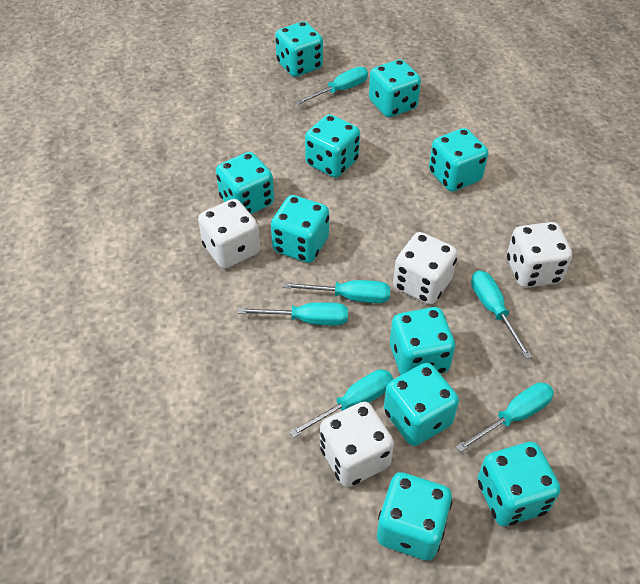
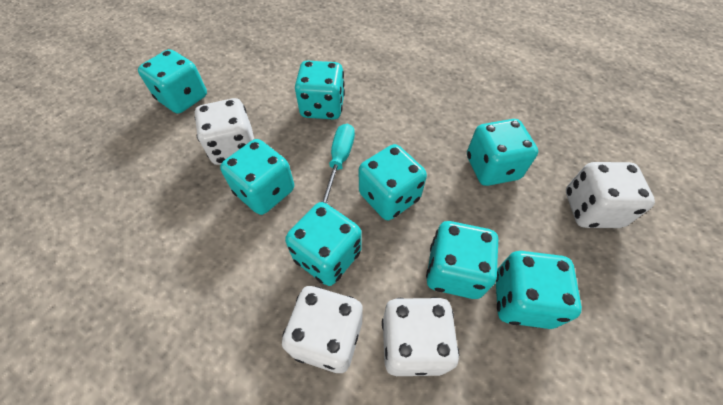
turquoise dice: 10 -> 8
turquoise screwdriver: 6 -> 1

